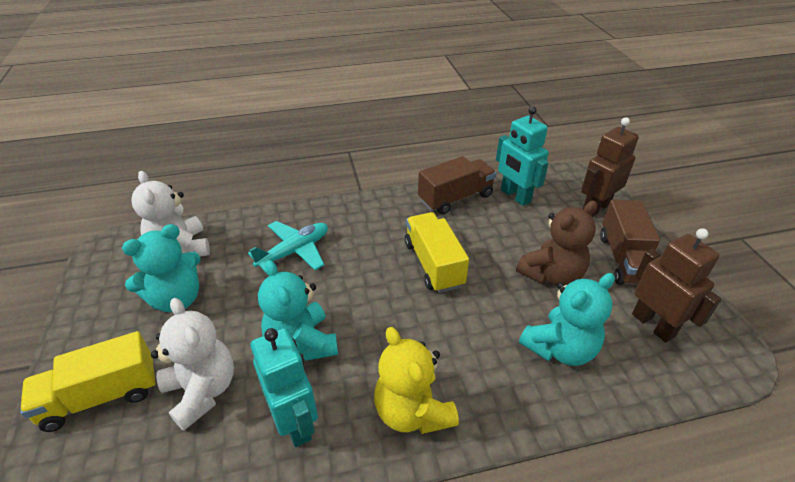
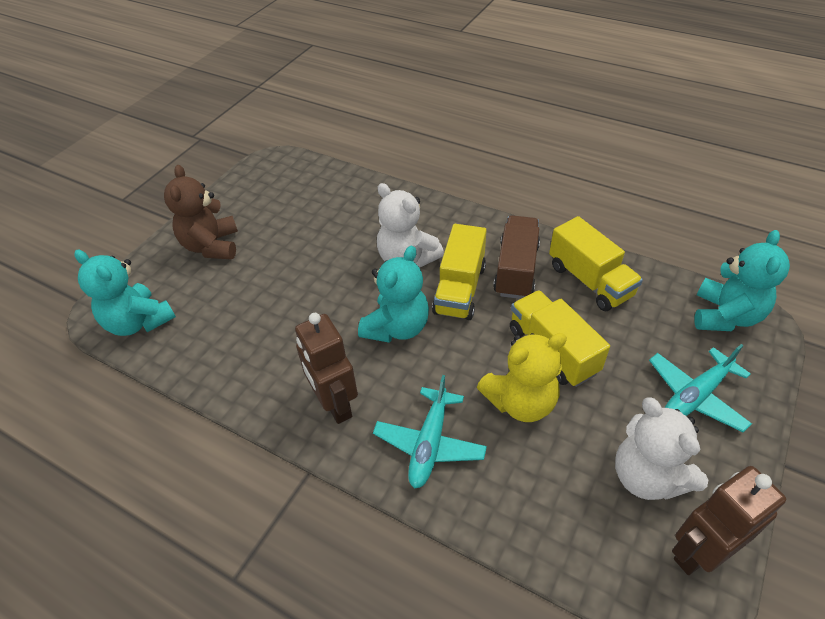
brown truck: 2 -> 1
turquoise plane: 1 -> 2
turquoise robot: 2 -> 0
yellow truck: 2 -> 3

